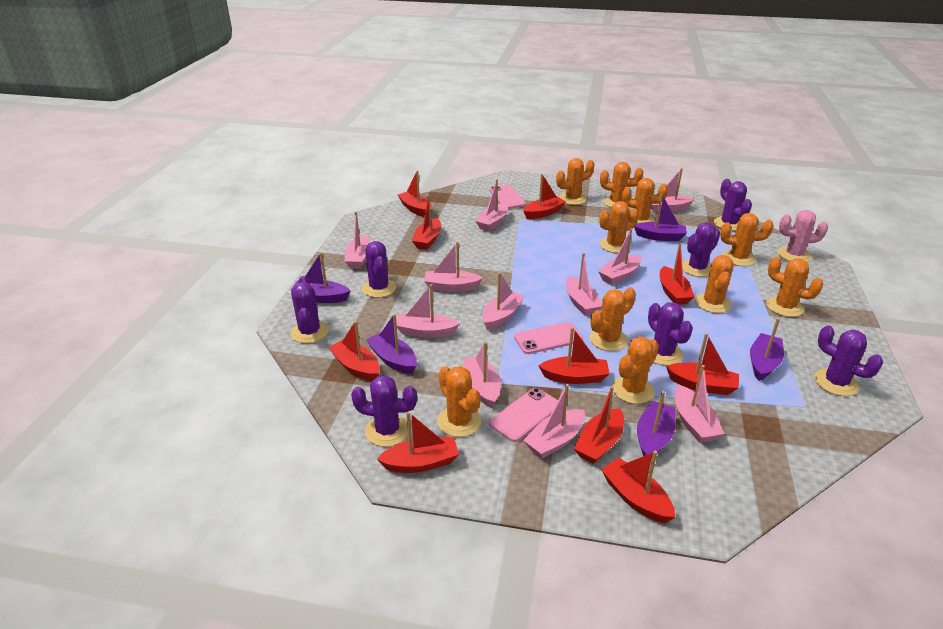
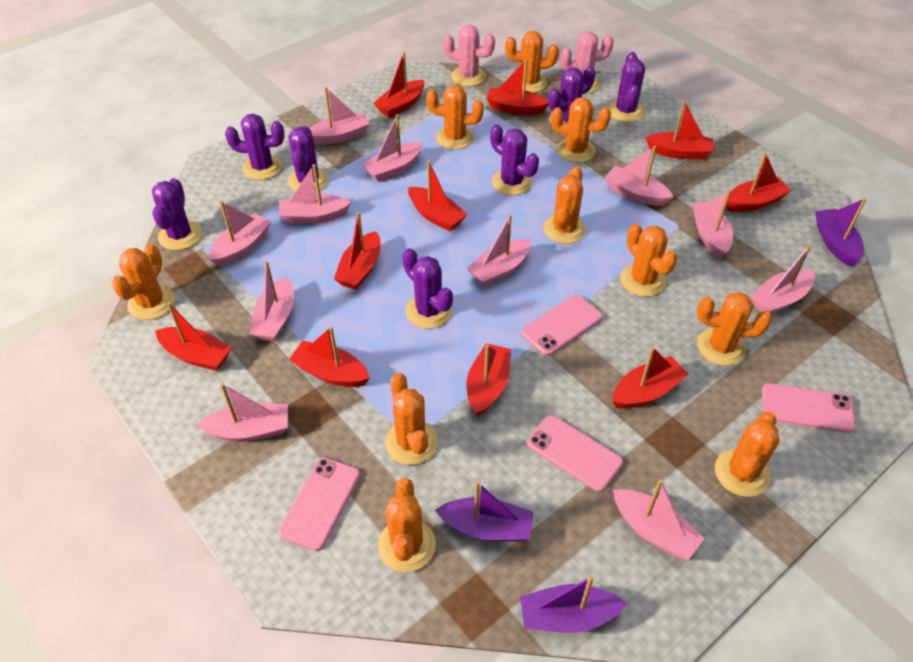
pink cactus: 1 -> 2
pink phone: 3 -> 4
purple boat: 5 -> 3

